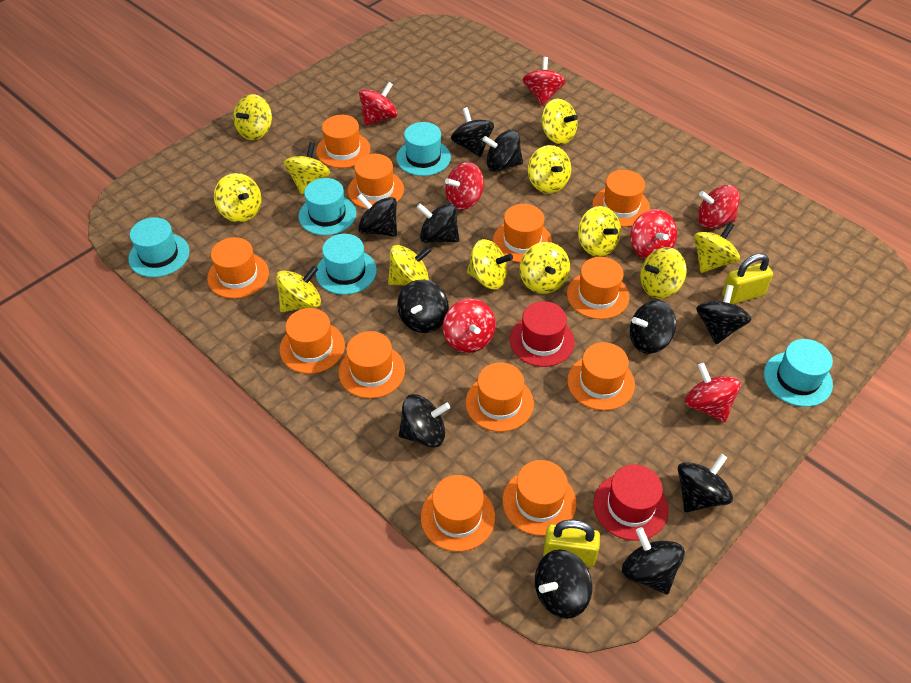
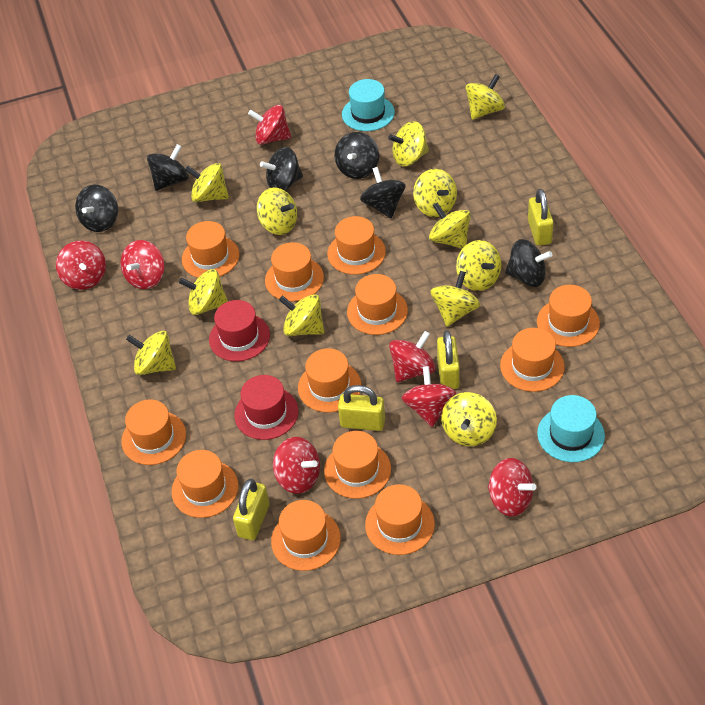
black spinning top: 11 -> 6
turquoise hat: 5 -> 2
yellow padlock: 2 -> 4

